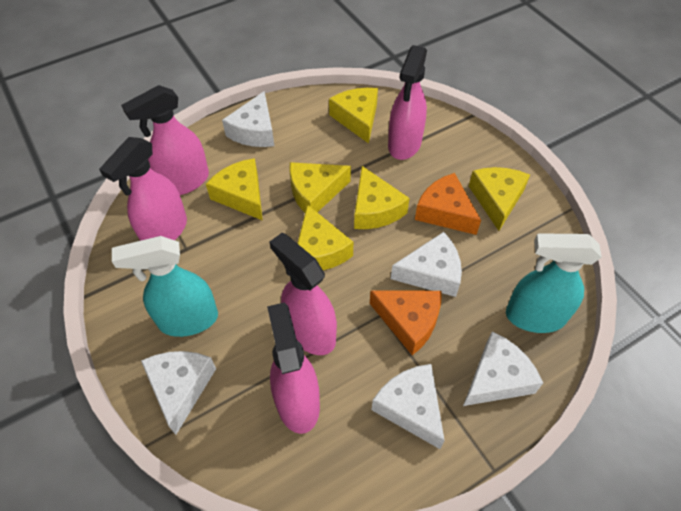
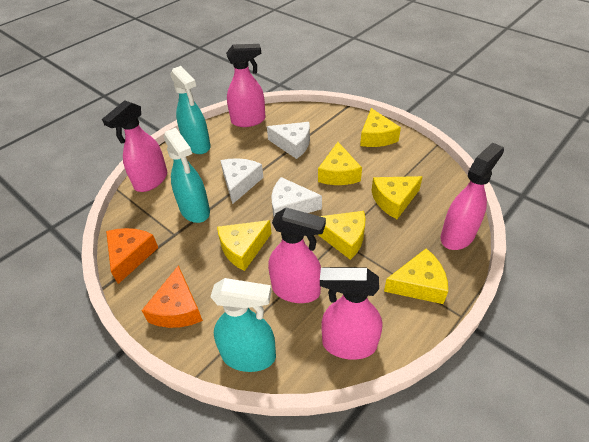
turquoise spray bottle: 2 -> 3
white cheese: 5 -> 3

